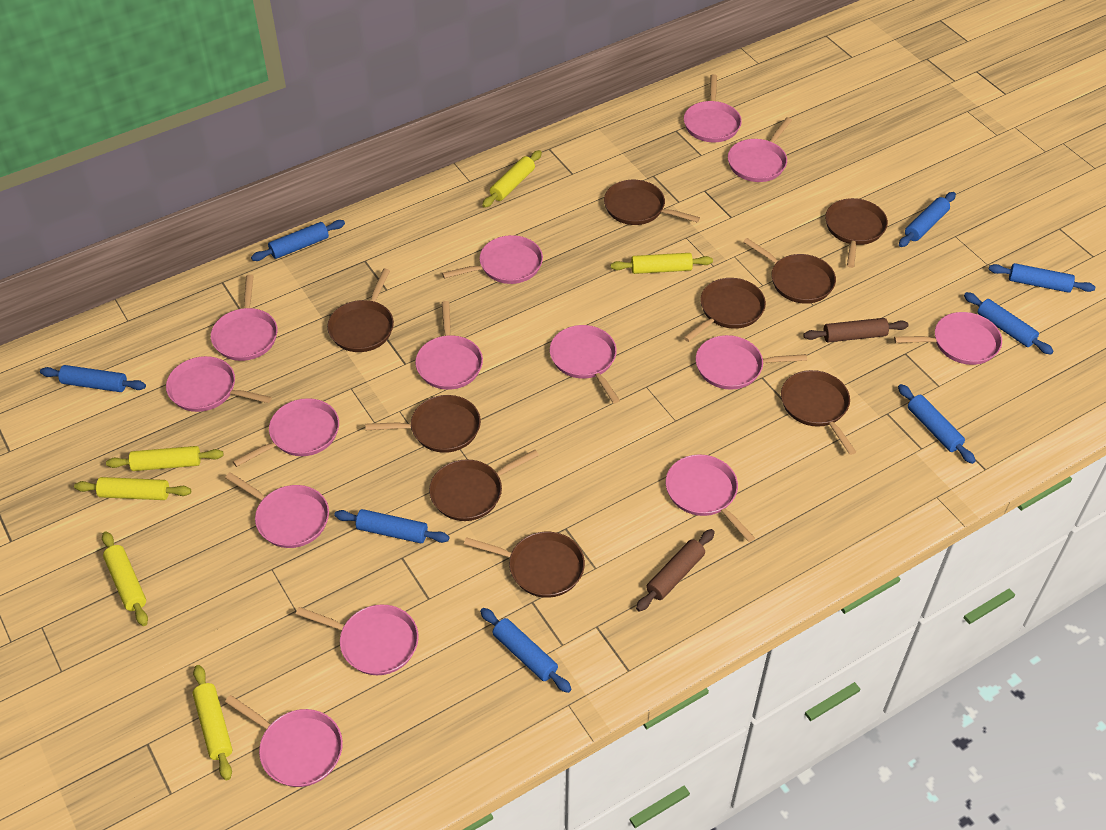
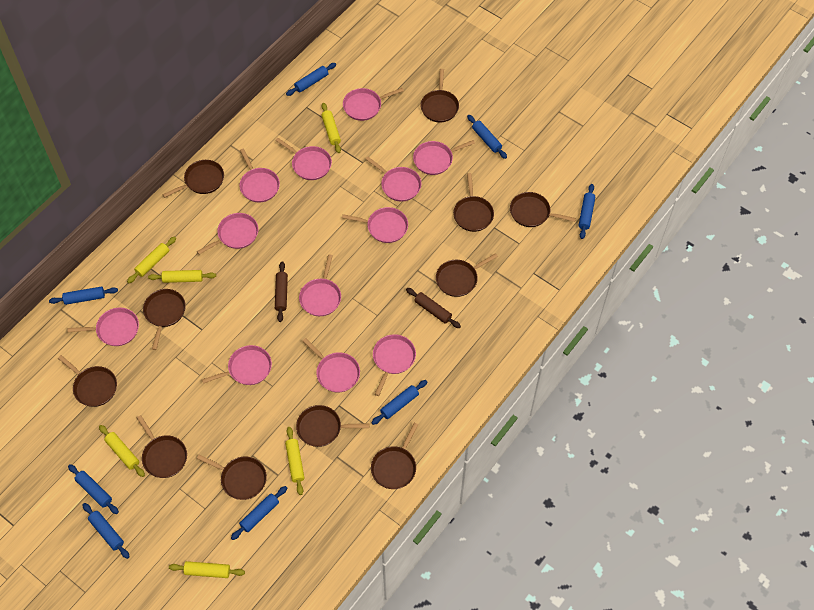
brown pan: 9 -> 11
pink pan: 14 -> 12

